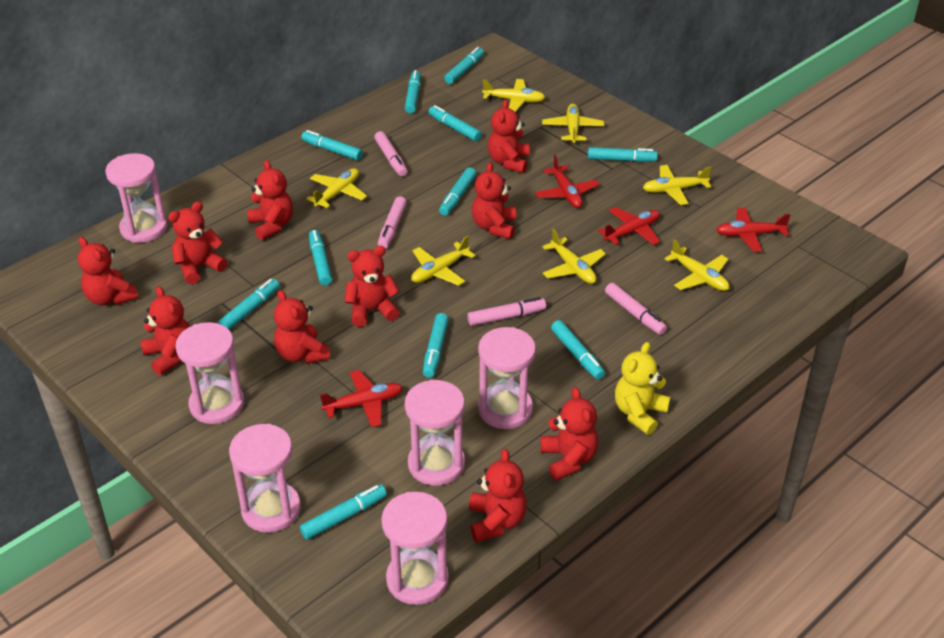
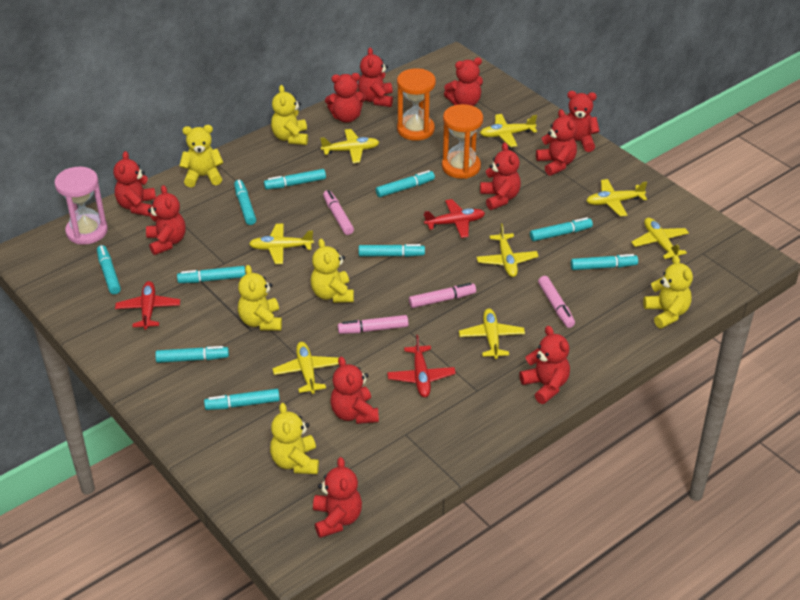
orange hourglass: 0 -> 2
pink hourglass: 6 -> 1
red plane: 4 -> 3
red teddy bear: 10 -> 11
turquoise marker: 11 -> 10
yellow plane: 7 -> 8
yellow teddy bear: 1 -> 6

